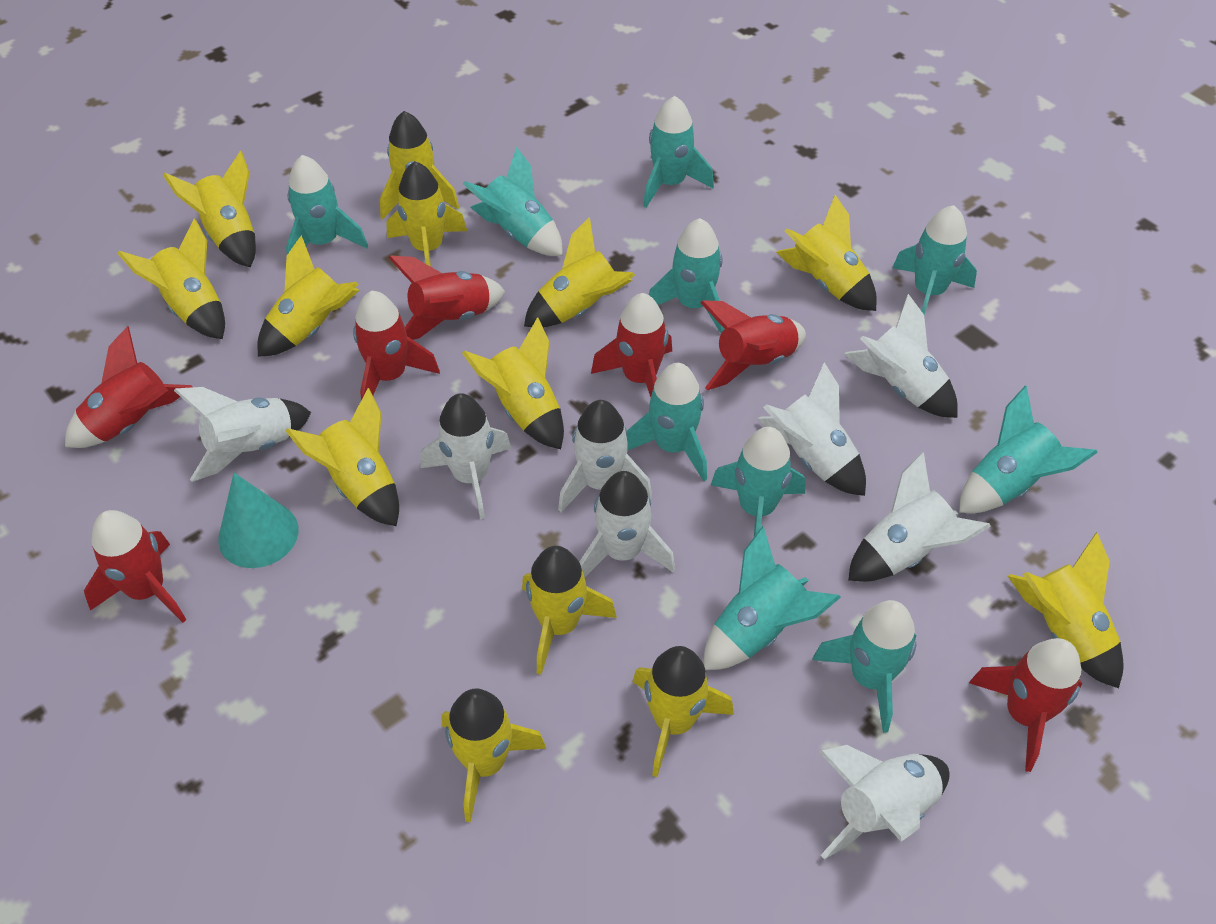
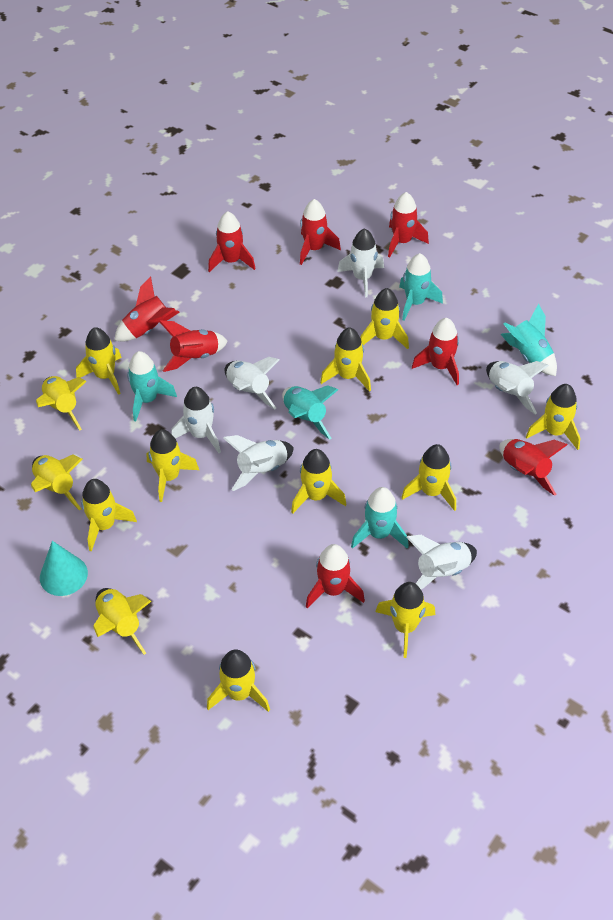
red rocket: 7 -> 8
turquoise rocket: 10 -> 5
white rocket: 8 -> 6

